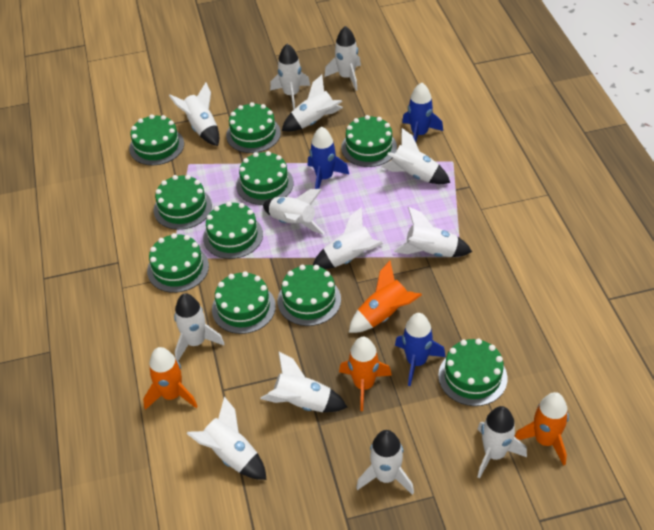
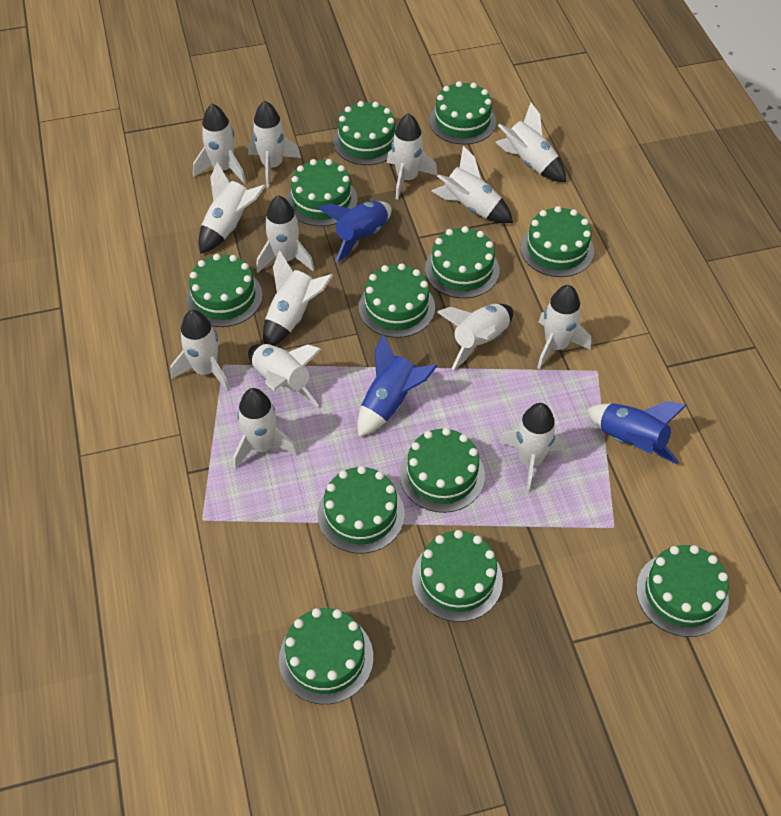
green cake: 10 -> 12
orange rocket: 4 -> 0
white rocket: 13 -> 14

